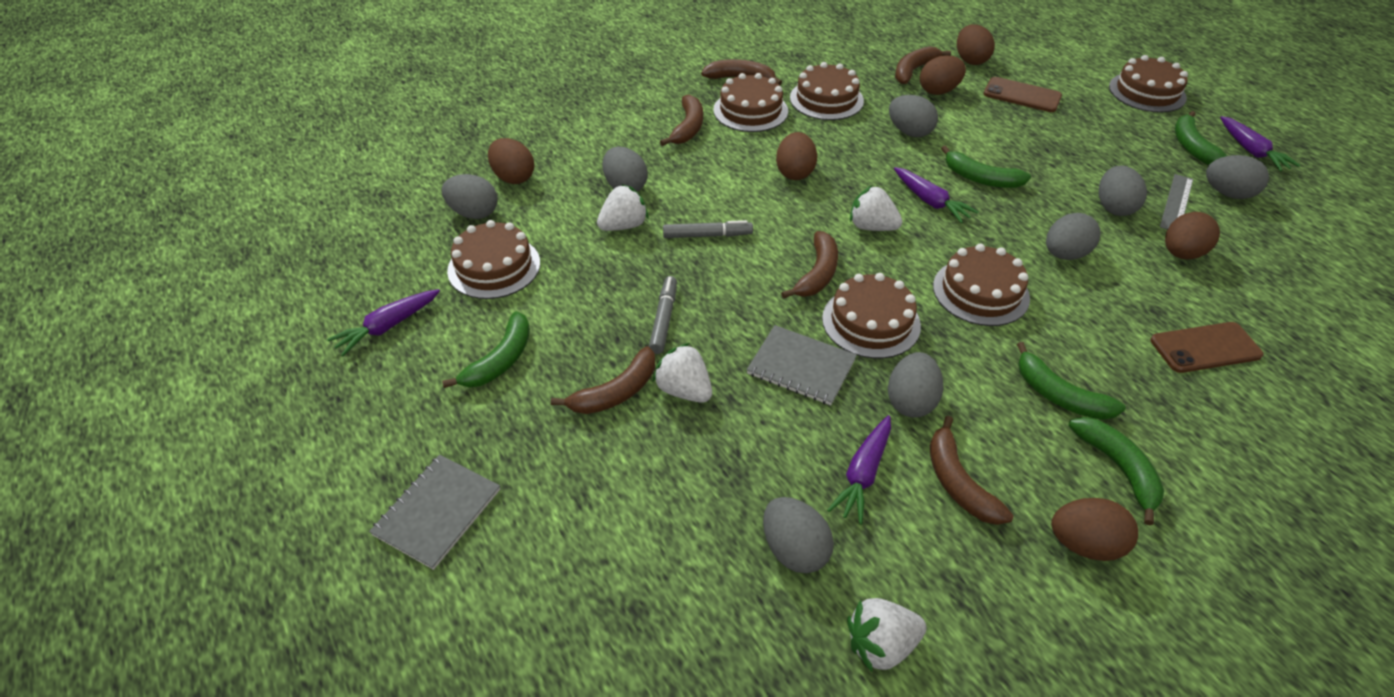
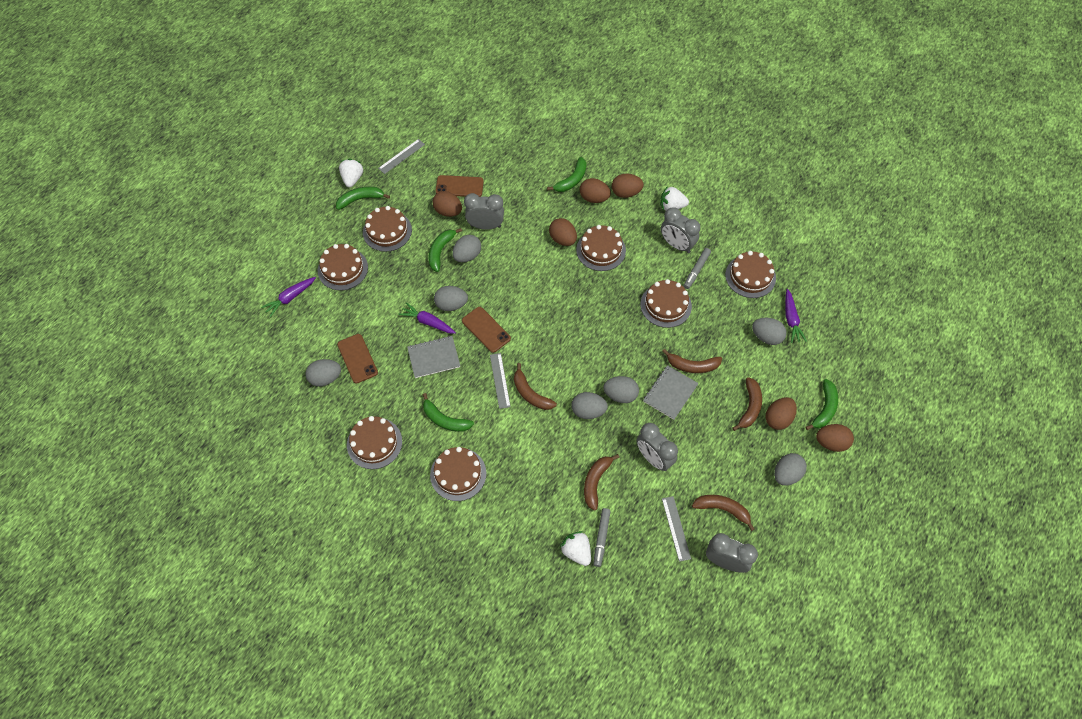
brown banana: 6 -> 5
brown cake: 6 -> 7
brown phone: 2 -> 3
grey clock: 0 -> 4
grey egg: 8 -> 7
grey ruler: 1 -> 3
purple carrot: 4 -> 3
white strawberry: 4 -> 3

